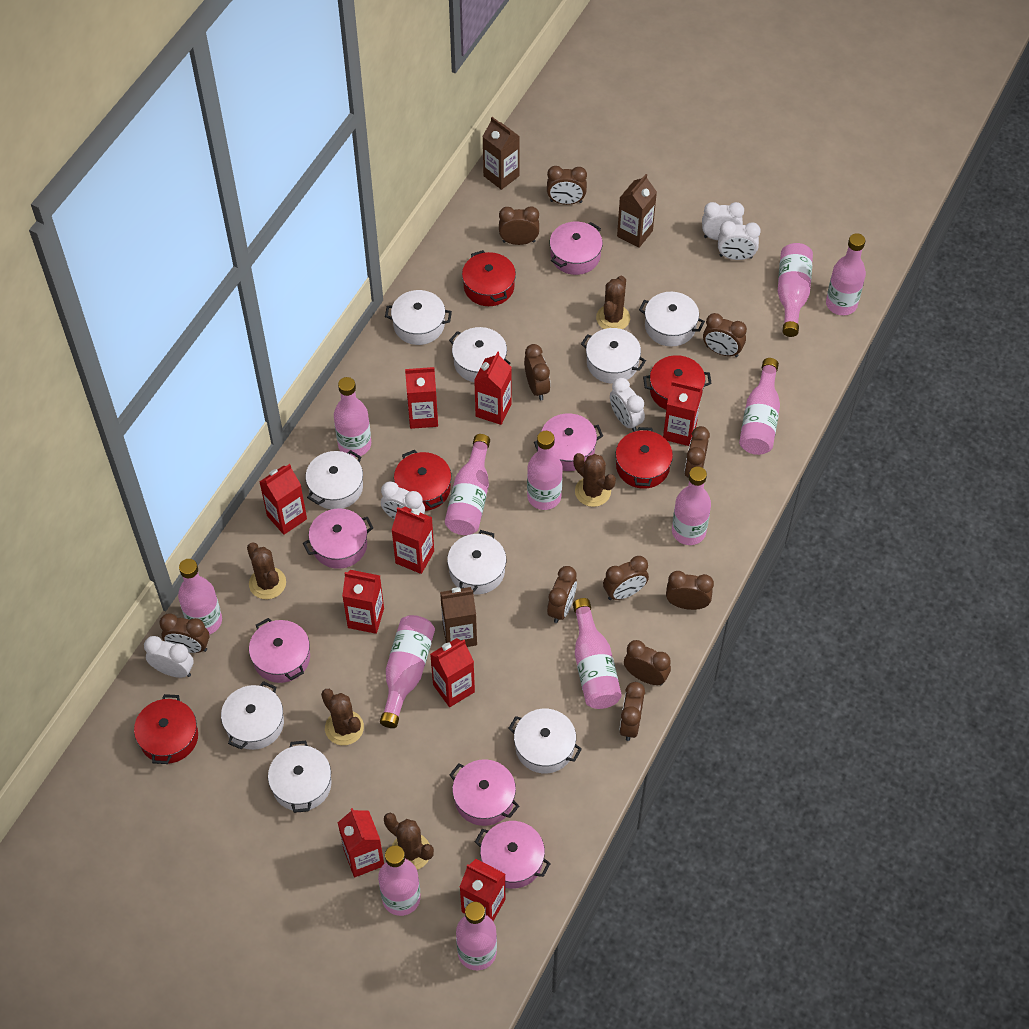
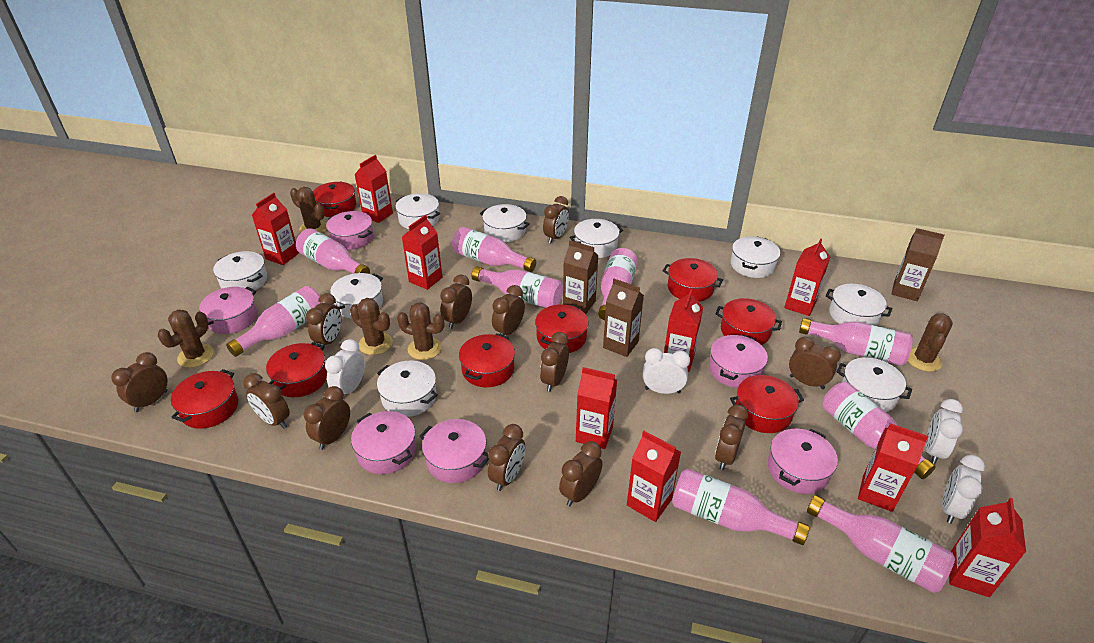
brown clock: 11 -> 12
pink bottle: 12 -> 9
red pot: 5 -> 8
white clock: 5 -> 4

